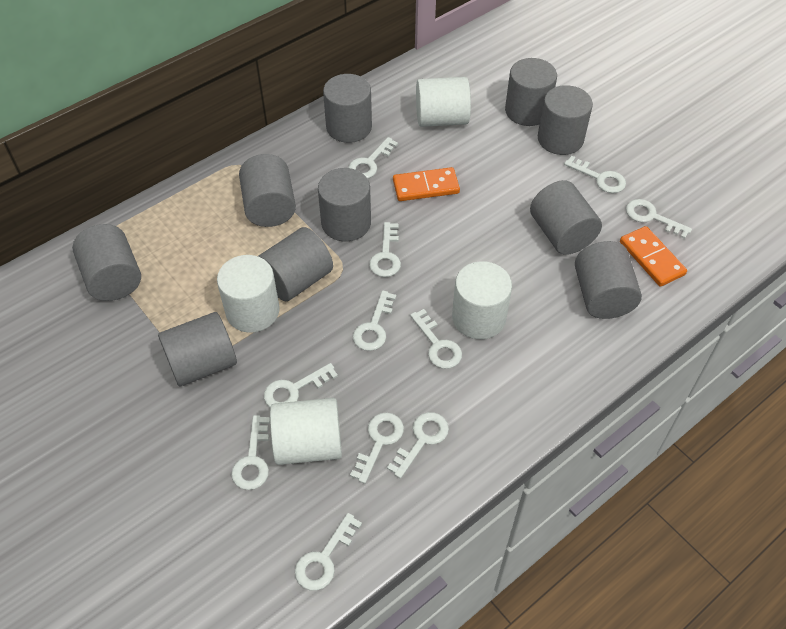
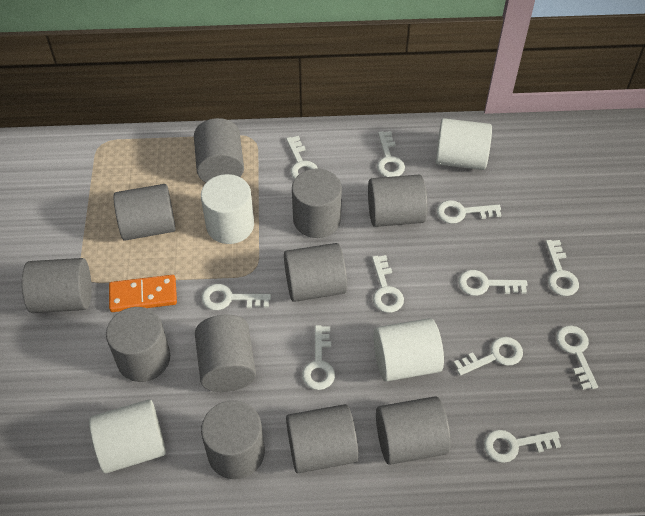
grey cylinder: 10 -> 11
orange domino: 2 -> 1

